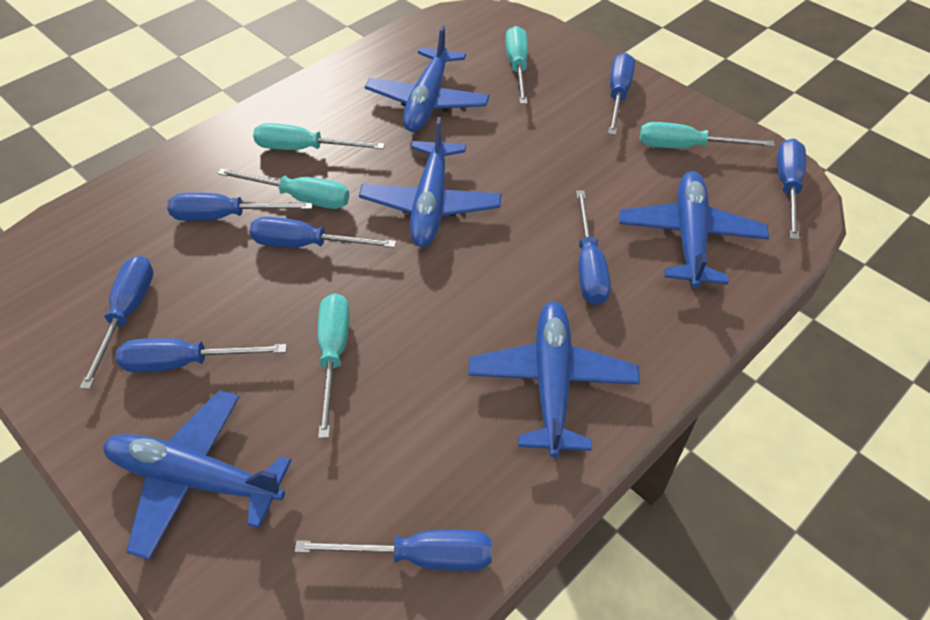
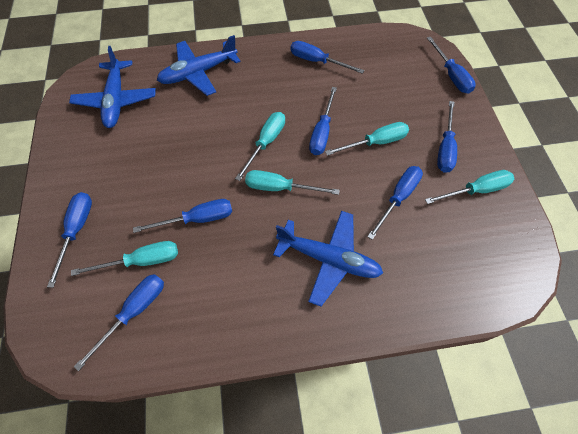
blue plane: 5 -> 3

